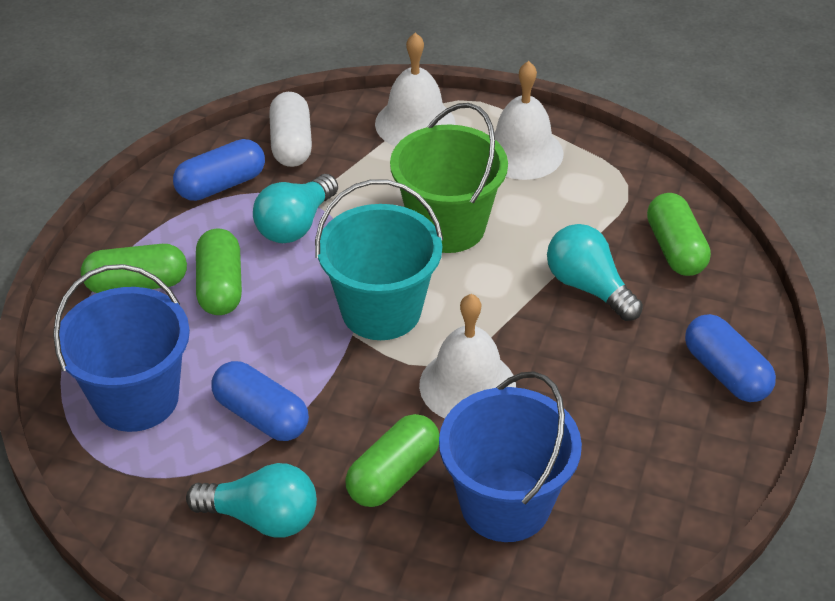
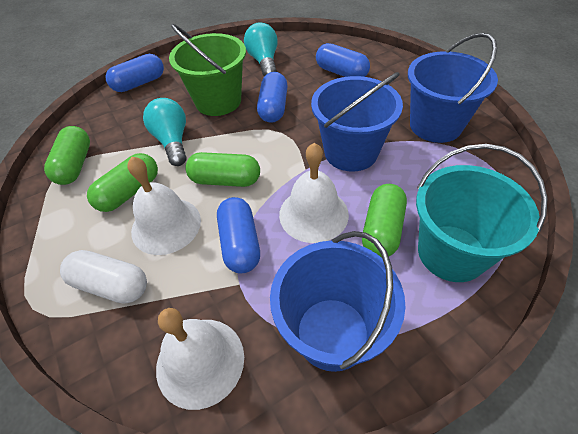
blue bucket: 2 -> 3
blue capsule: 3 -> 4
turquoise light bulb: 3 -> 2

